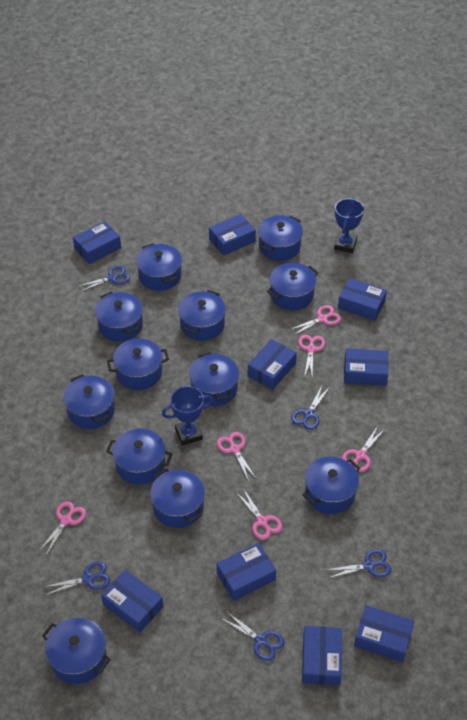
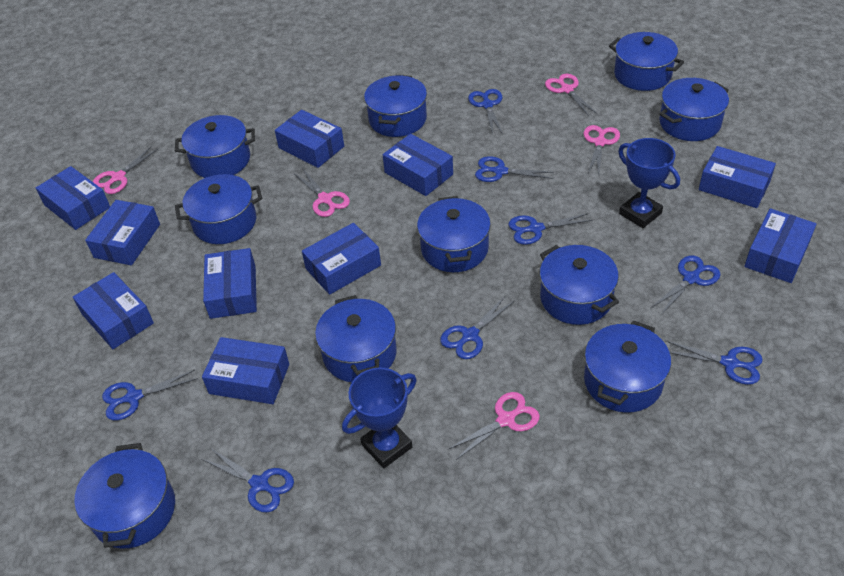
blue box: 9 -> 10
blue pot: 12 -> 10
blue scissors: 5 -> 8
pink scissors: 6 -> 5

